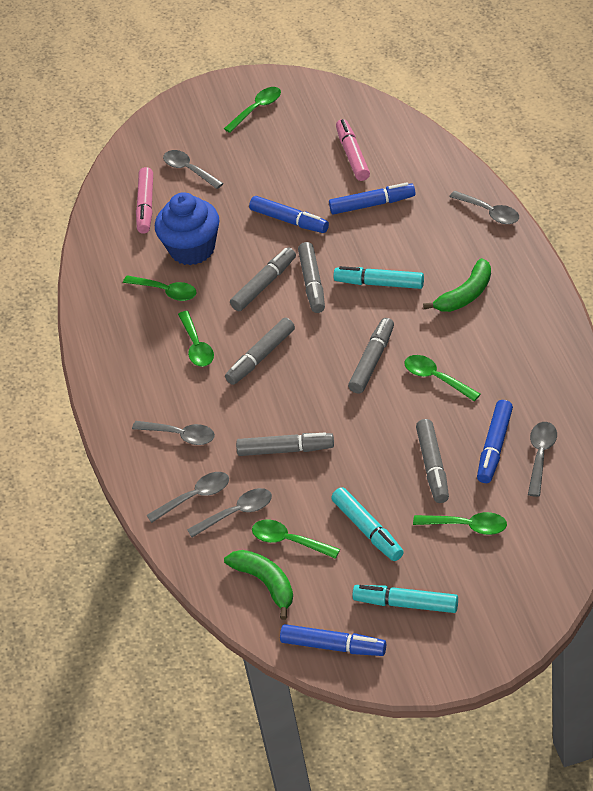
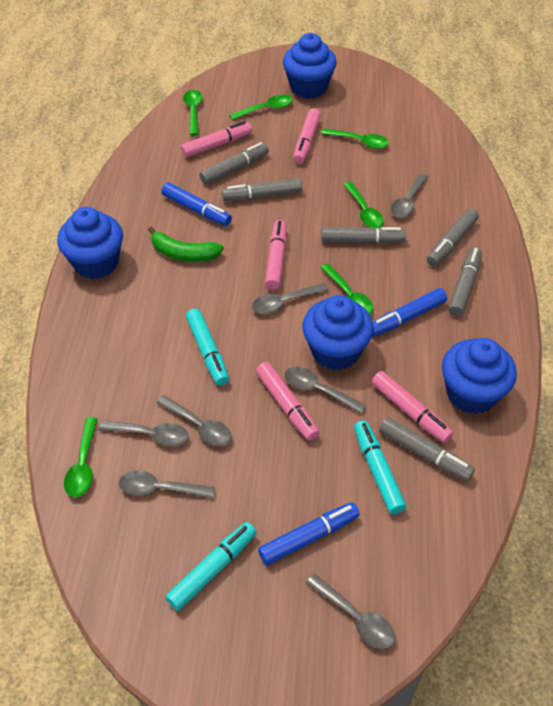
blue cupcake: 1 -> 4
blue marker: 4 -> 3
green banana: 2 -> 1
grey spoon: 6 -> 7
pink marker: 2 -> 5

